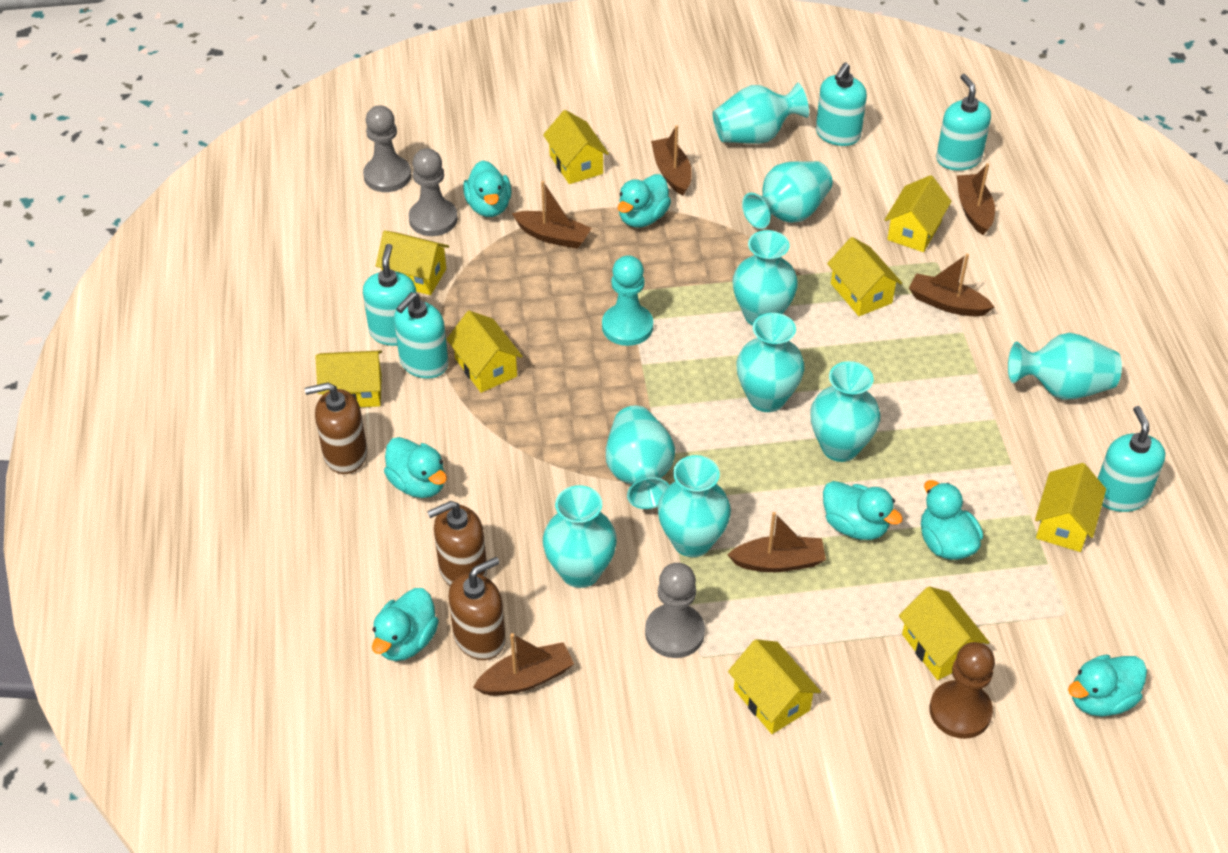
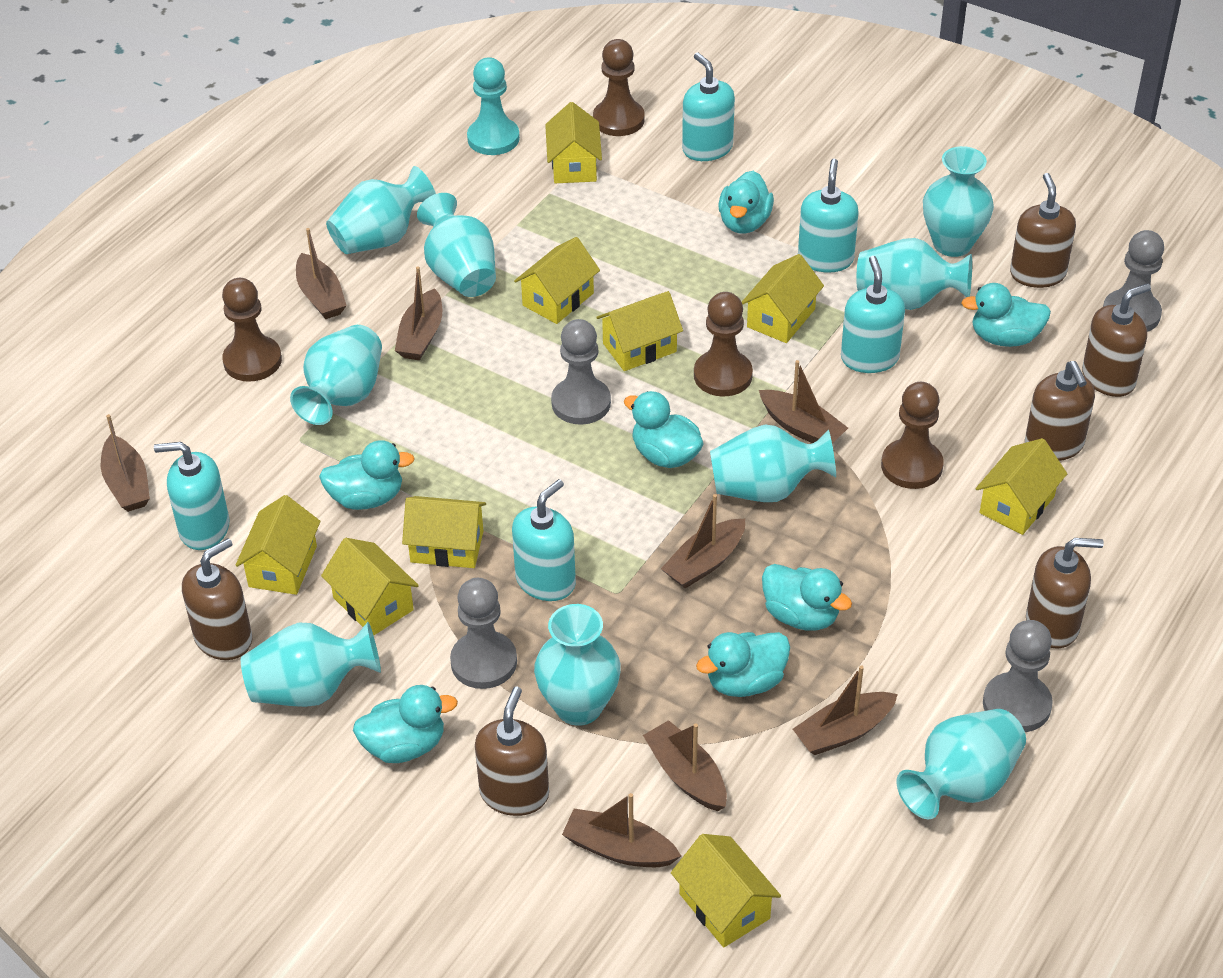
brown boat: 6 -> 8
brown pawn: 1 -> 4
brown soap dispenser: 3 -> 6
grey pawn: 3 -> 4

